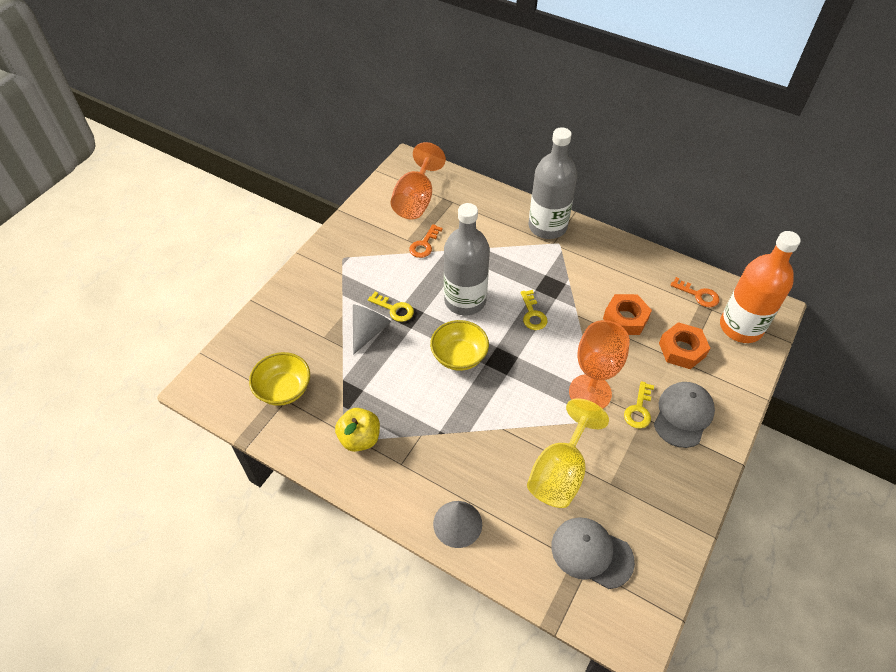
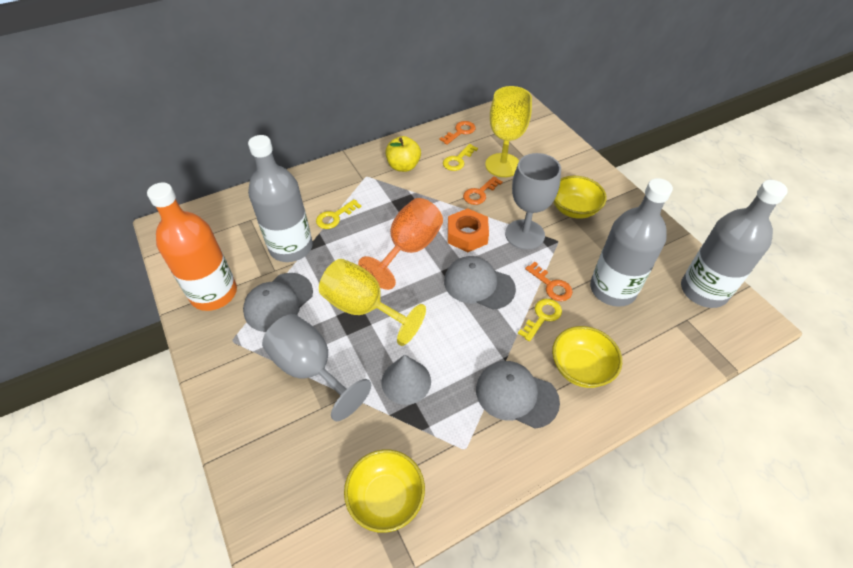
grey bottle: 2 -> 3
grey cap: 2 -> 3
grey cone: 2 -> 1
grey goblet: 0 -> 2
orange goblet: 2 -> 1
orange key: 2 -> 3
orange nut: 2 -> 1
yellow bowl: 2 -> 3
yellow goblet: 1 -> 2

